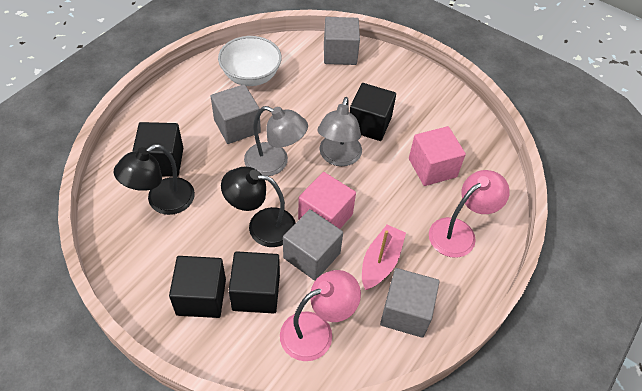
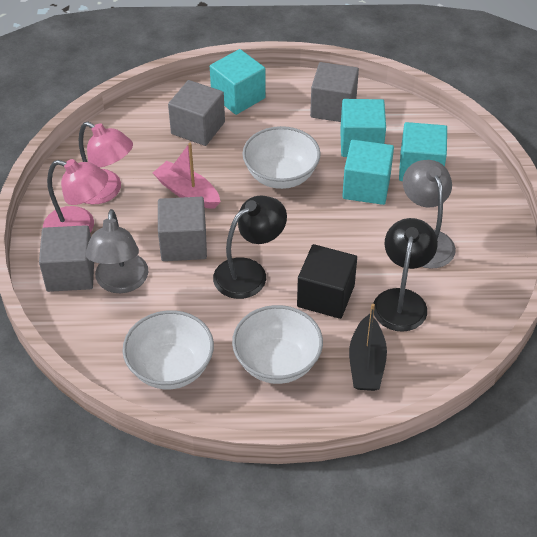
black boat: 0 -> 1
black cube: 4 -> 1
pink cube: 2 -> 0
turquoise cube: 0 -> 4
white bowl: 1 -> 3

